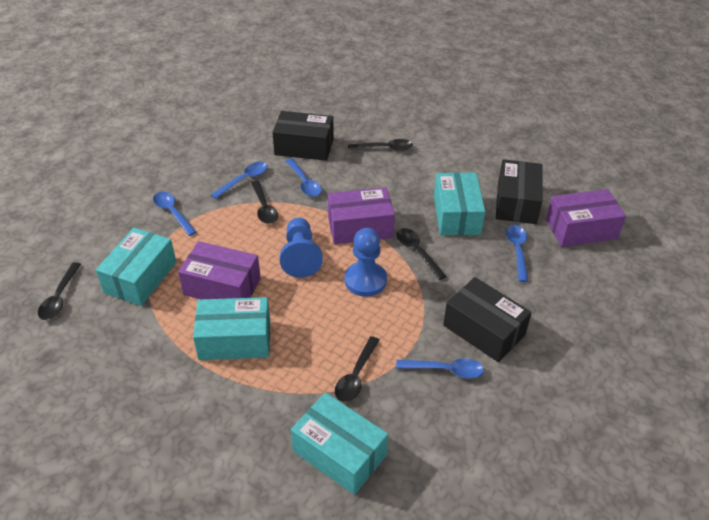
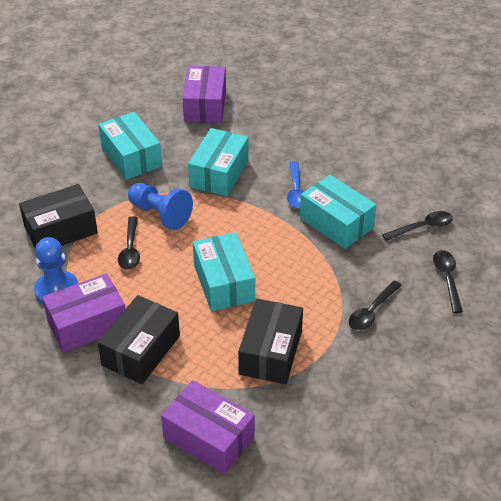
black spoon: 5 -> 4
blue spoon: 5 -> 1

